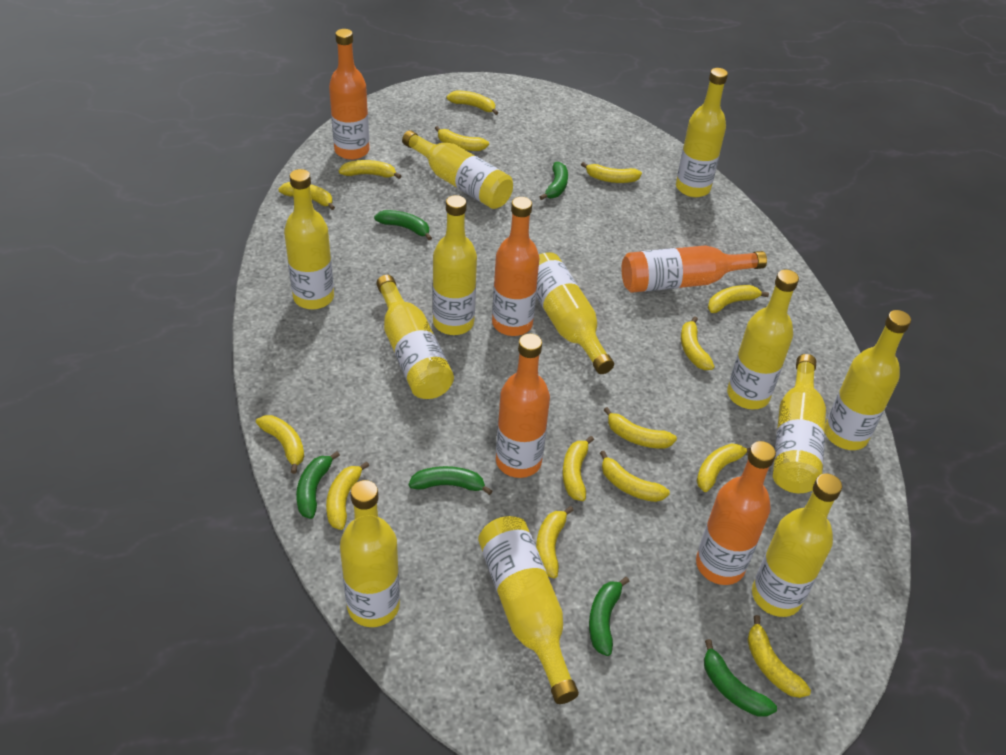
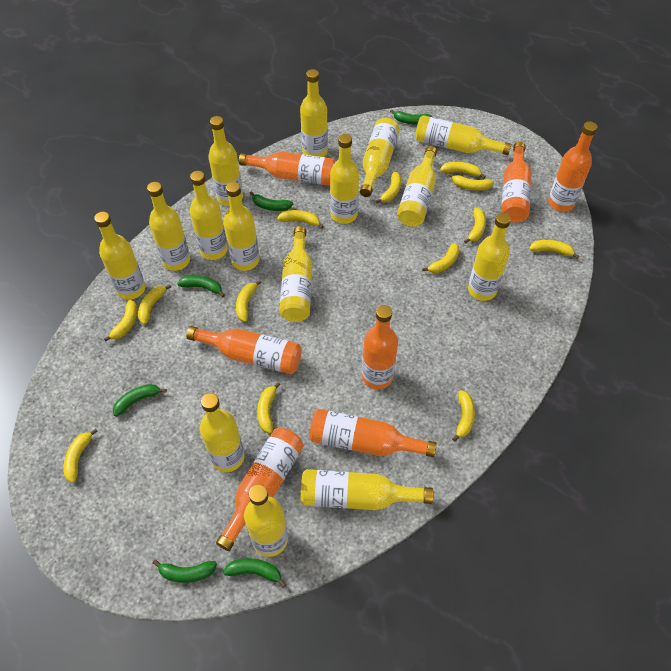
orange bottle: 5 -> 7
yellow banana: 15 -> 13
yellow bottle: 12 -> 15

